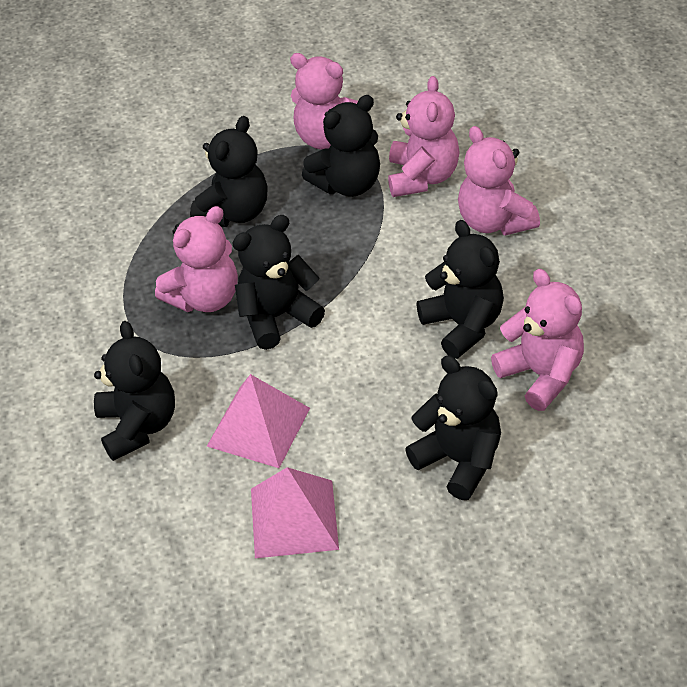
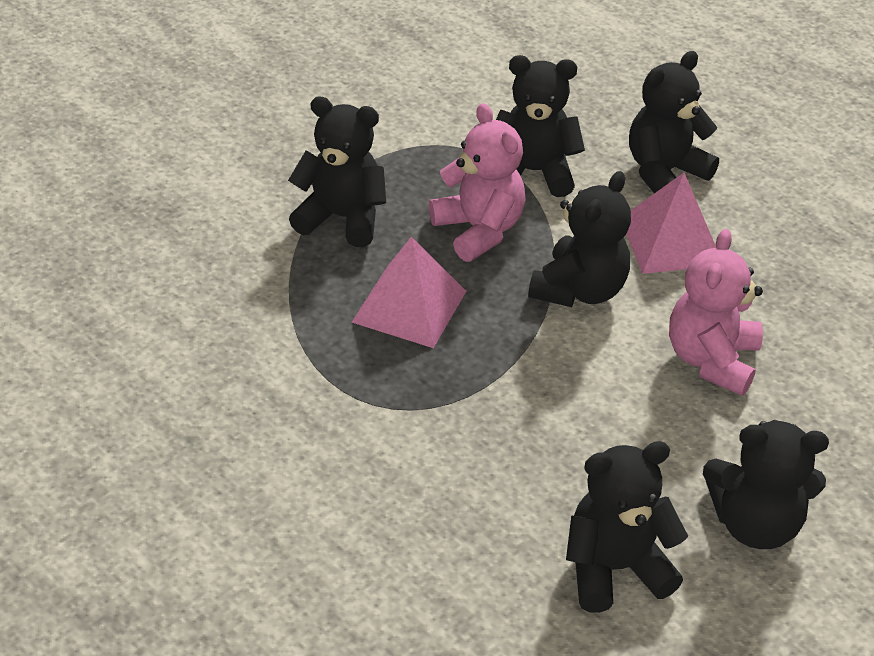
pink teddy bear: 5 -> 2

